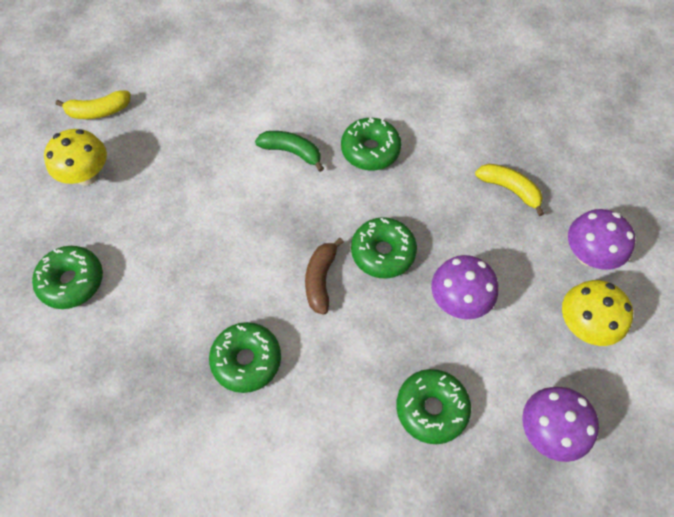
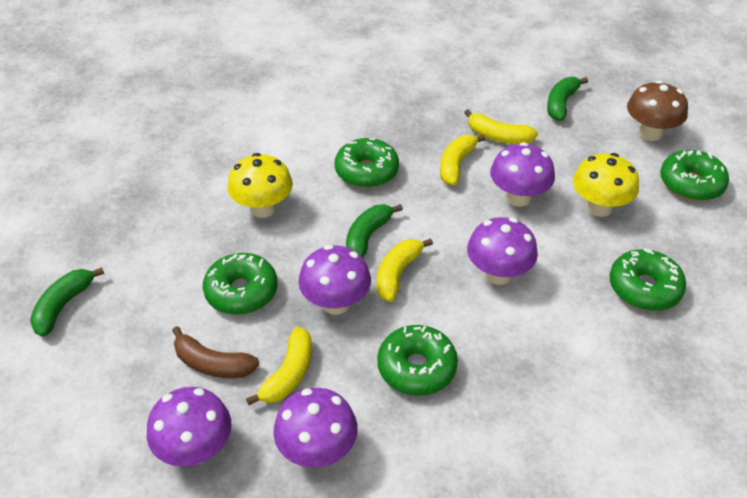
brown mushroom: 0 -> 1
green banana: 1 -> 3
purple mushroom: 3 -> 5
yellow banana: 2 -> 4

